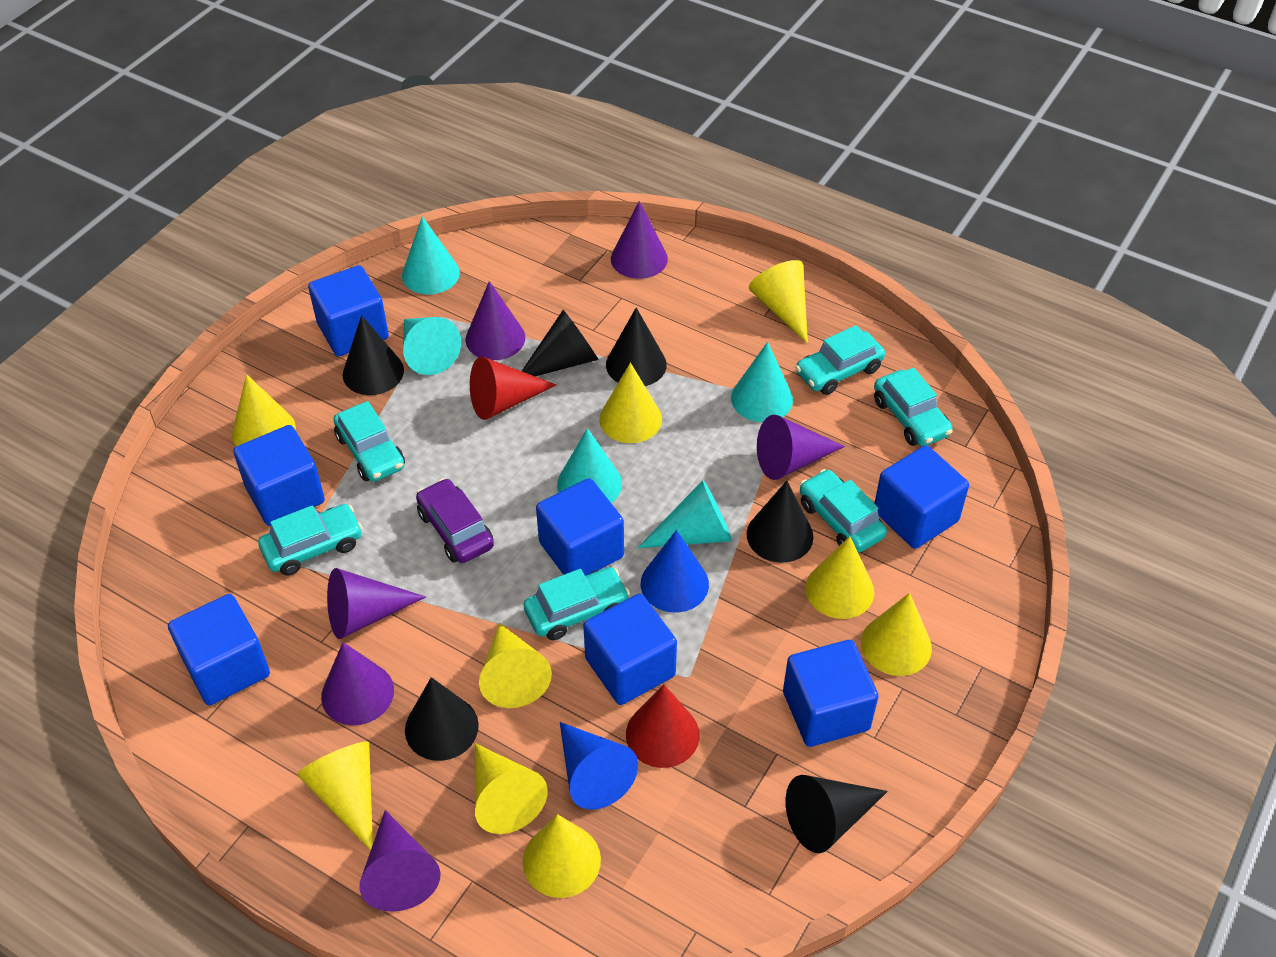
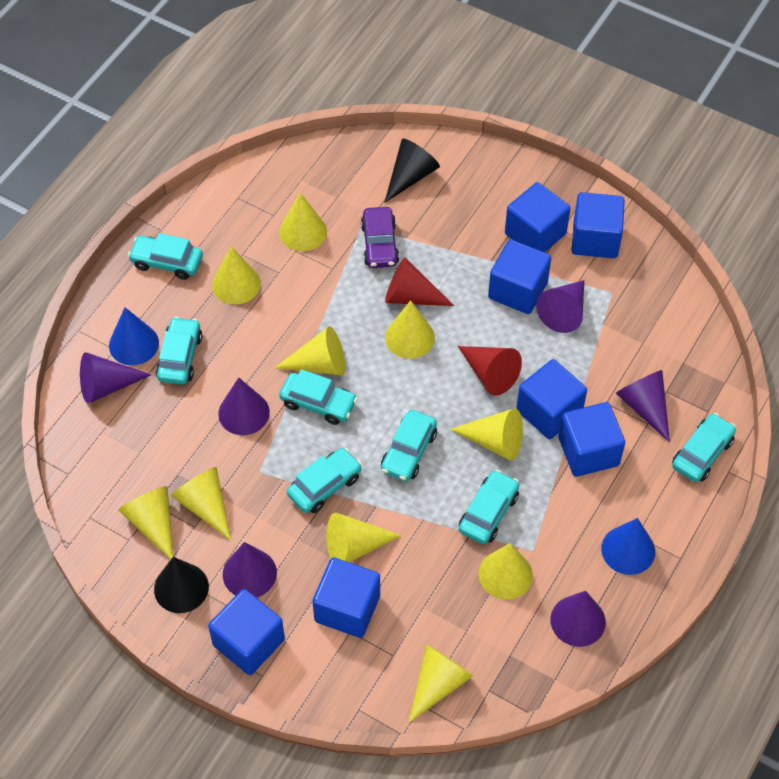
black cone: 6 -> 2
turquoise car: 6 -> 7
turquoise cone: 5 -> 0
yellow cone: 9 -> 10

